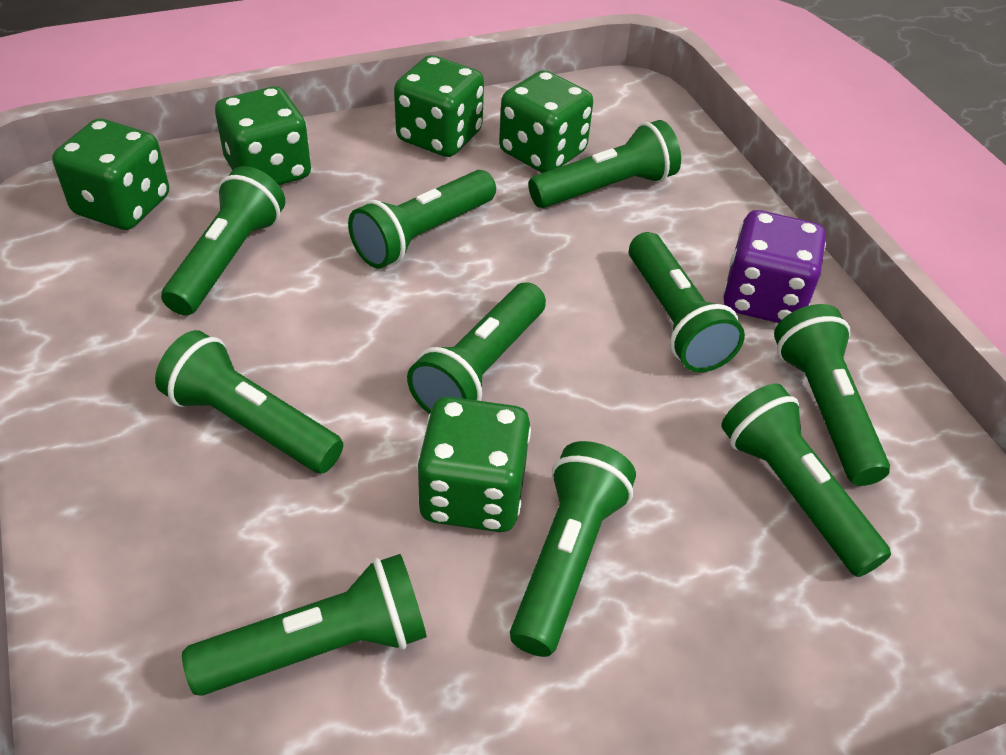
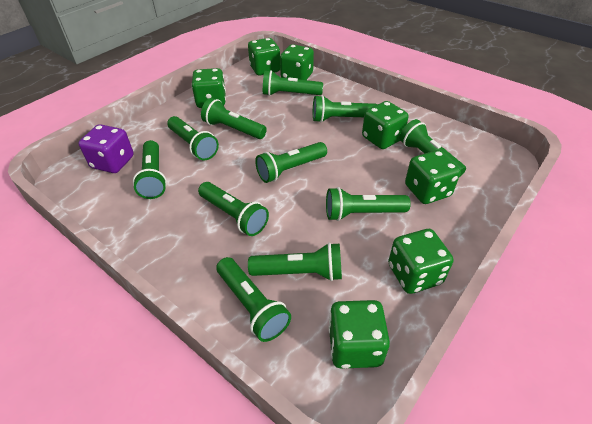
green dice: 5 -> 7
green flashlight: 10 -> 11

